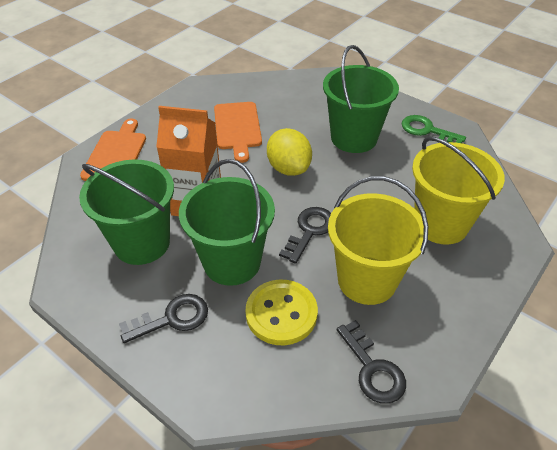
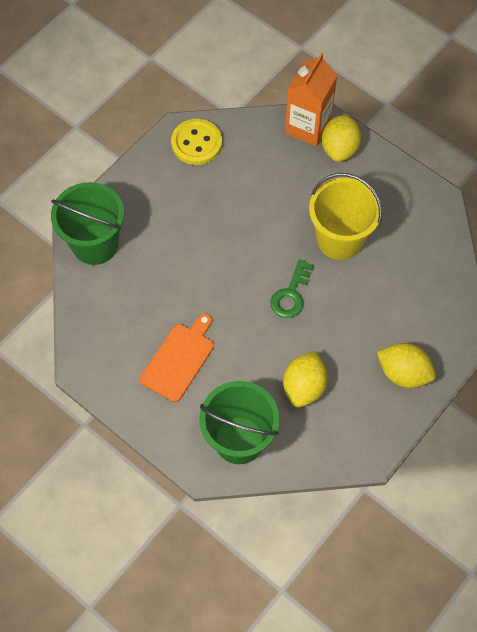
black key: 3 -> 0
green bucket: 3 -> 2
orange cutting board: 2 -> 1
yellow bucket: 2 -> 1
yellow lemon: 1 -> 3

